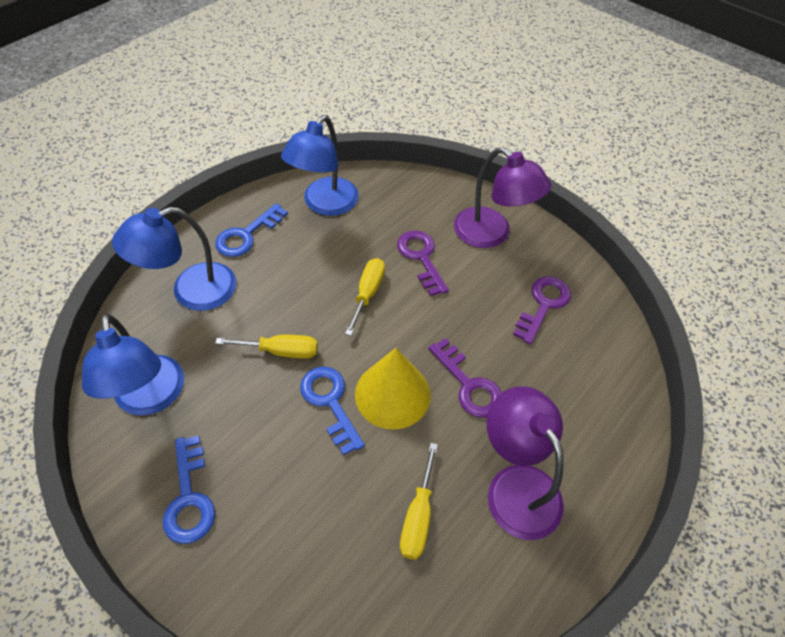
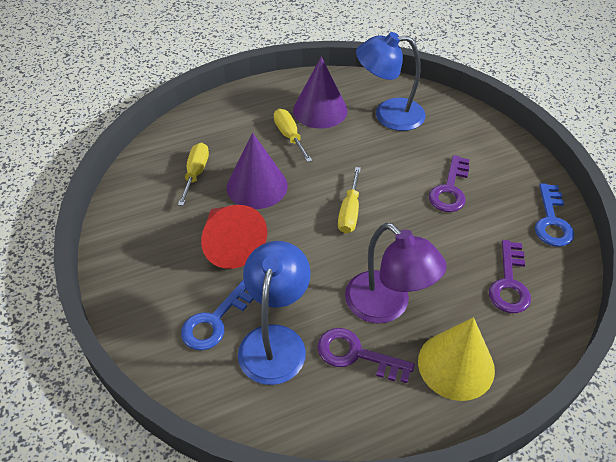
blue key: 3 -> 2
blue lamp: 3 -> 2
purple cone: 0 -> 2
purple lamp: 2 -> 1
red cone: 0 -> 1

